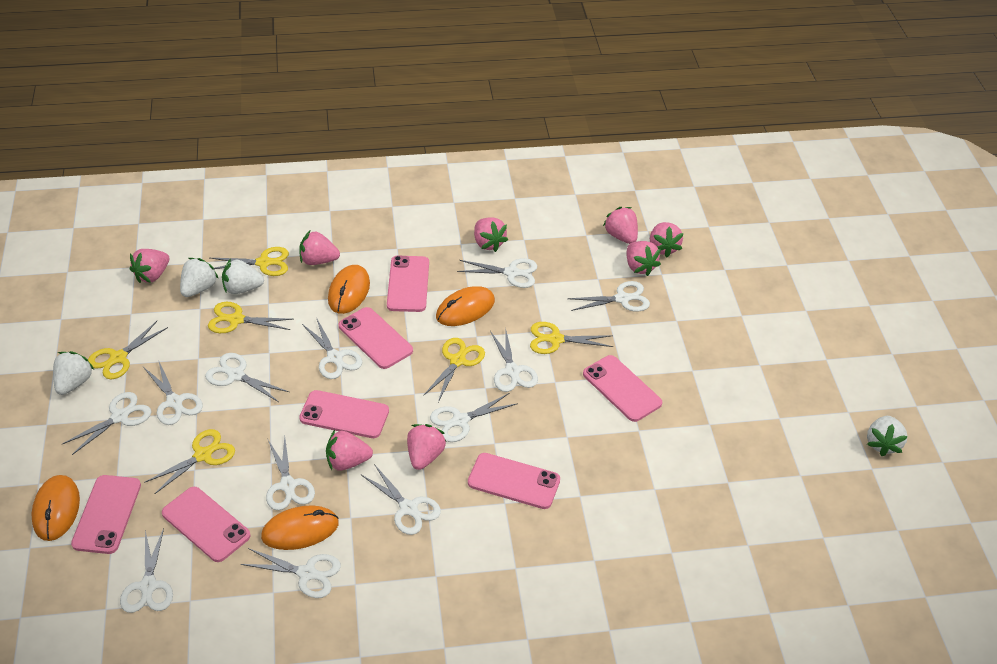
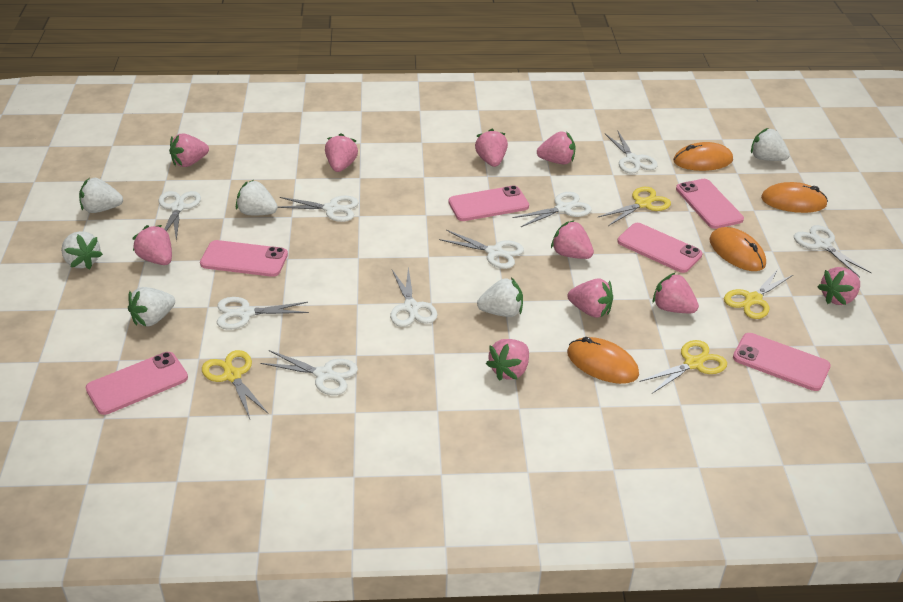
pink phone: 7 -> 6
pink strawberry: 8 -> 10
white scissors: 12 -> 9
white strawberry: 4 -> 6
yellow scissors: 6 -> 4

